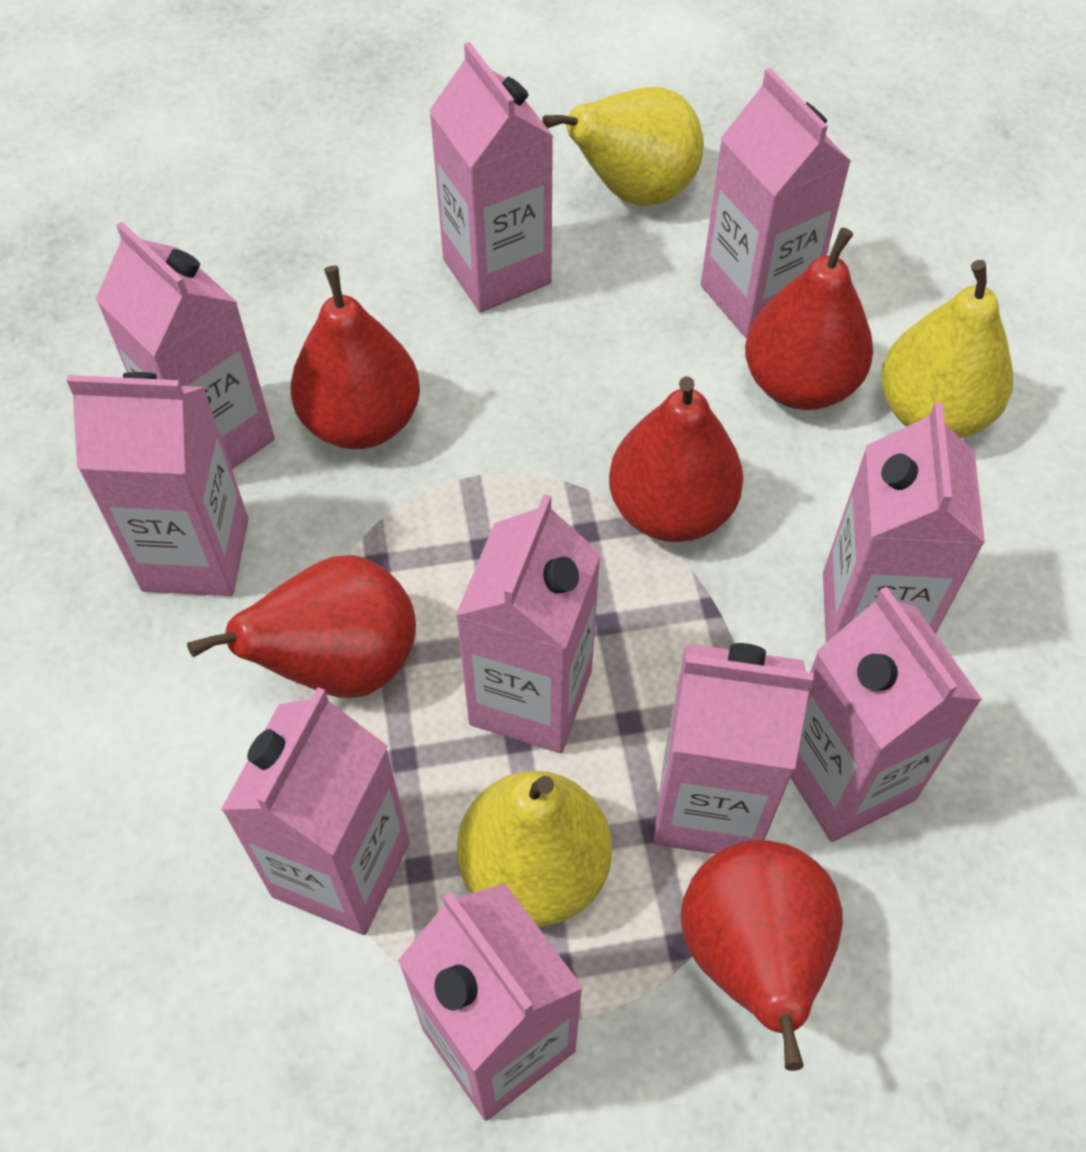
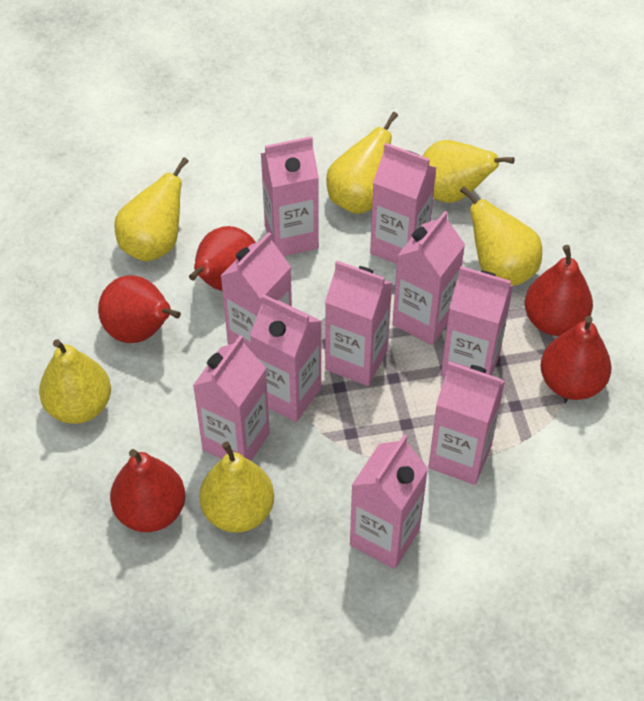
yellow pear: 3 -> 6

